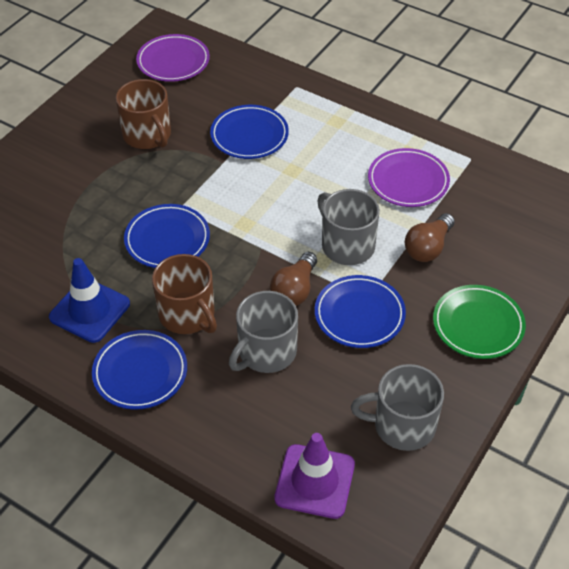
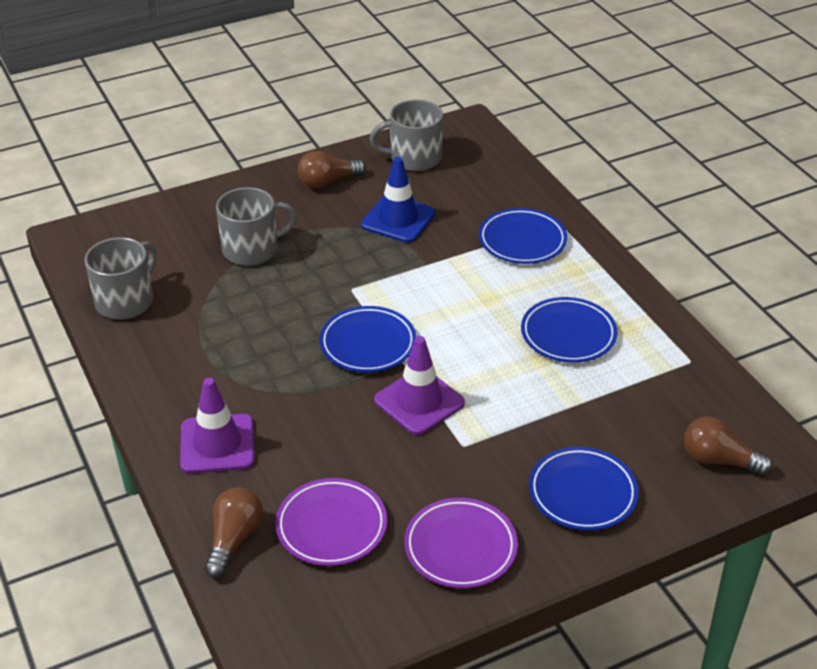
brown light bulb: 2 -> 3
brown mug: 2 -> 0
green plate: 1 -> 0
purple traffic cone: 1 -> 2

